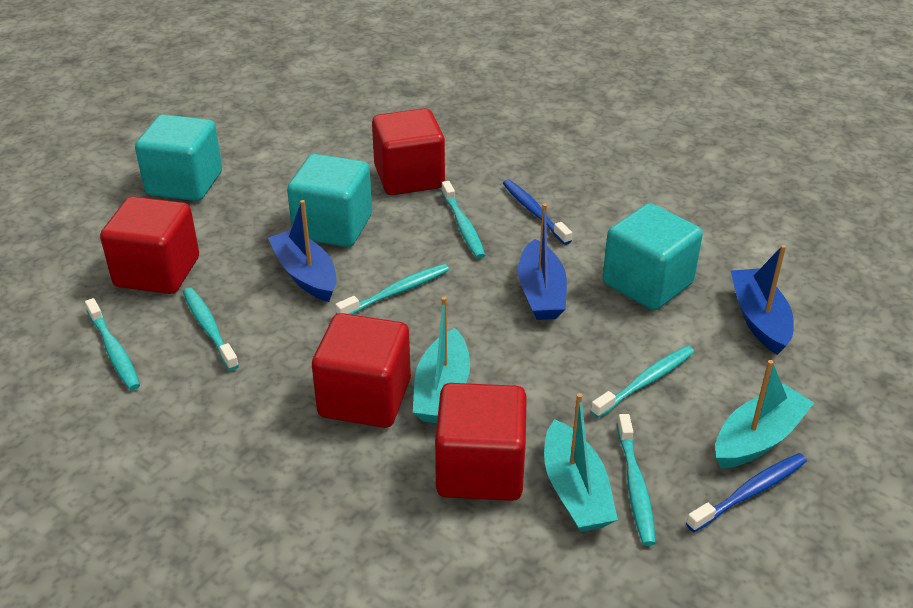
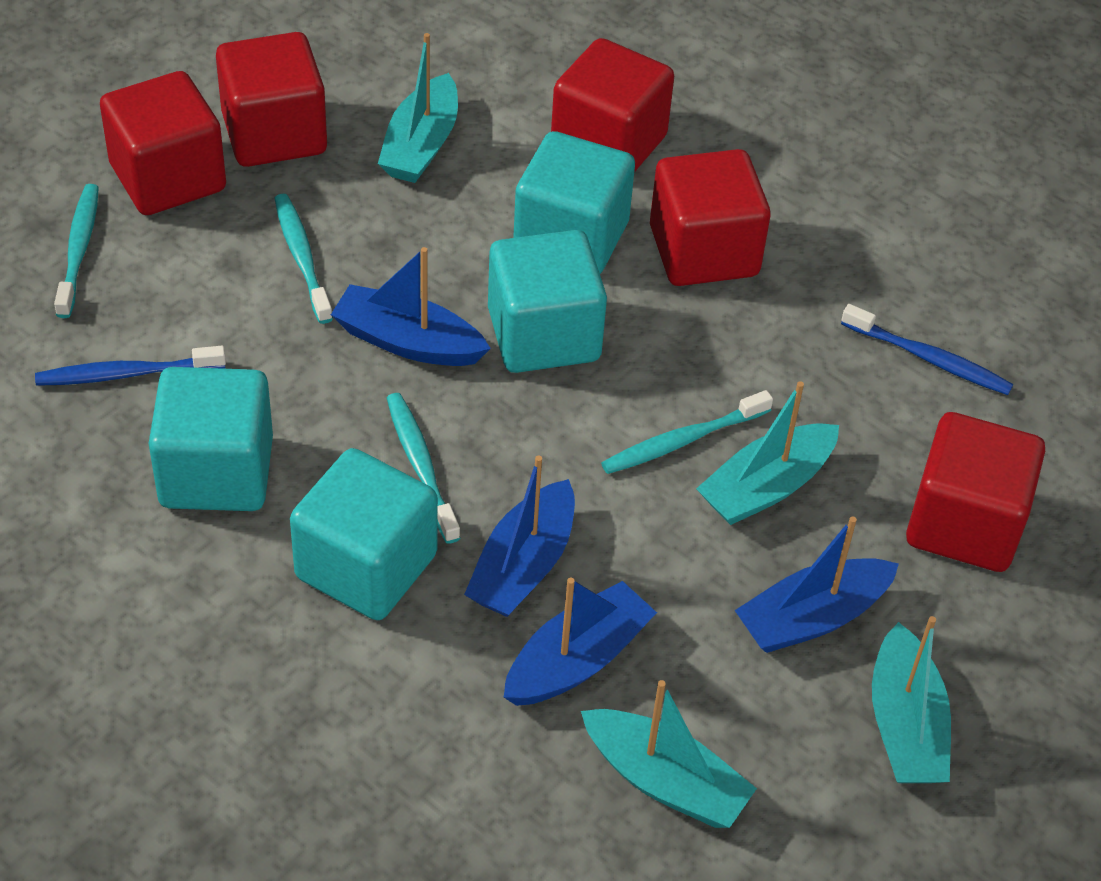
blue boat: 3 -> 4
red cube: 4 -> 5
turquoise boat: 3 -> 4
turquoise cube: 3 -> 4
turquoise toothbrush: 6 -> 4

